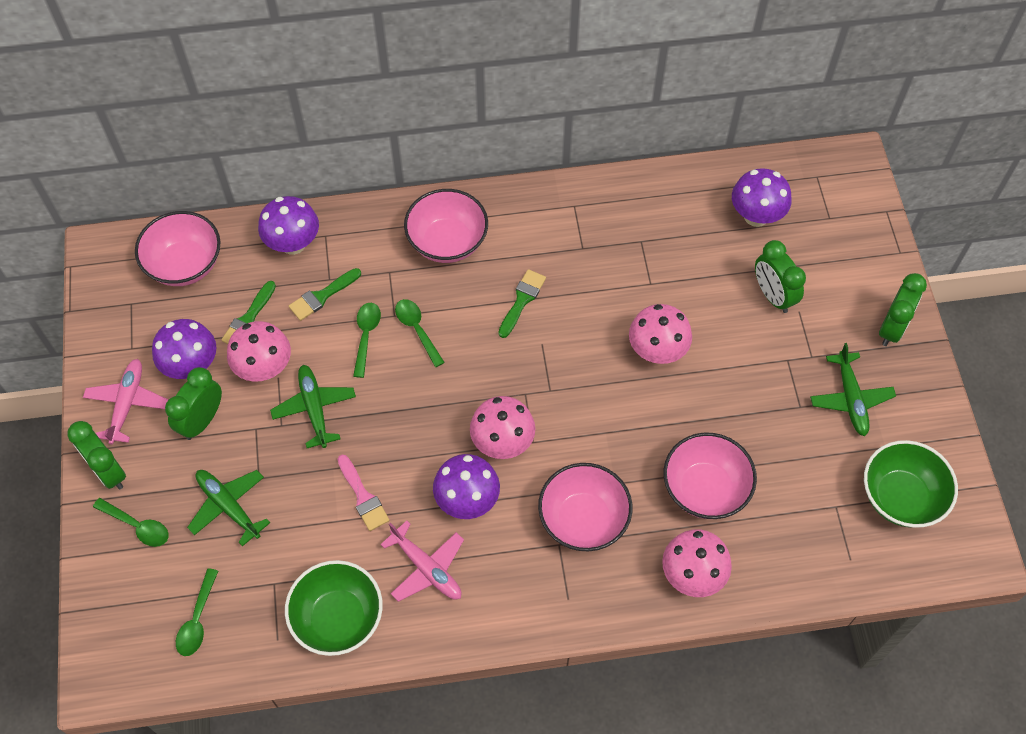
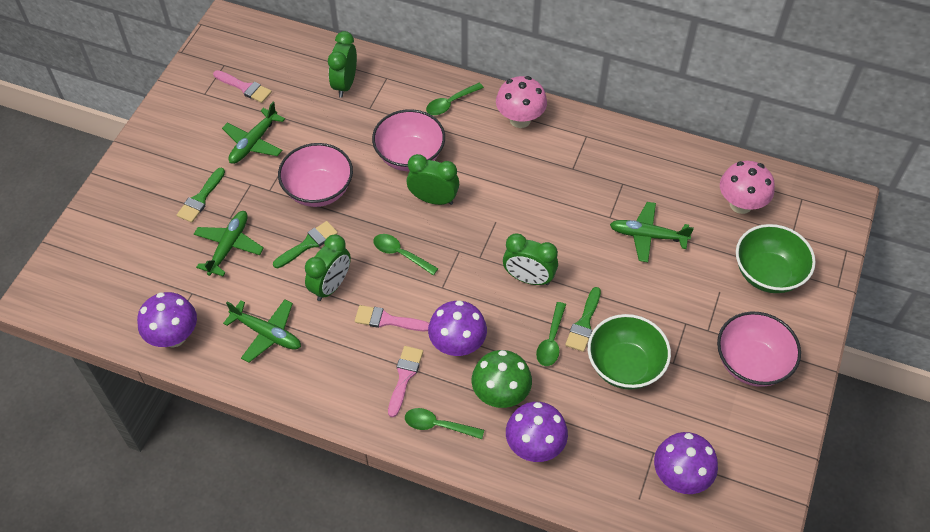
green mushroom: 0 -> 1
green plane: 3 -> 4
pink bowl: 4 -> 3
pink brush: 1 -> 3
pink mushroom: 4 -> 2
pink plane: 2 -> 0

